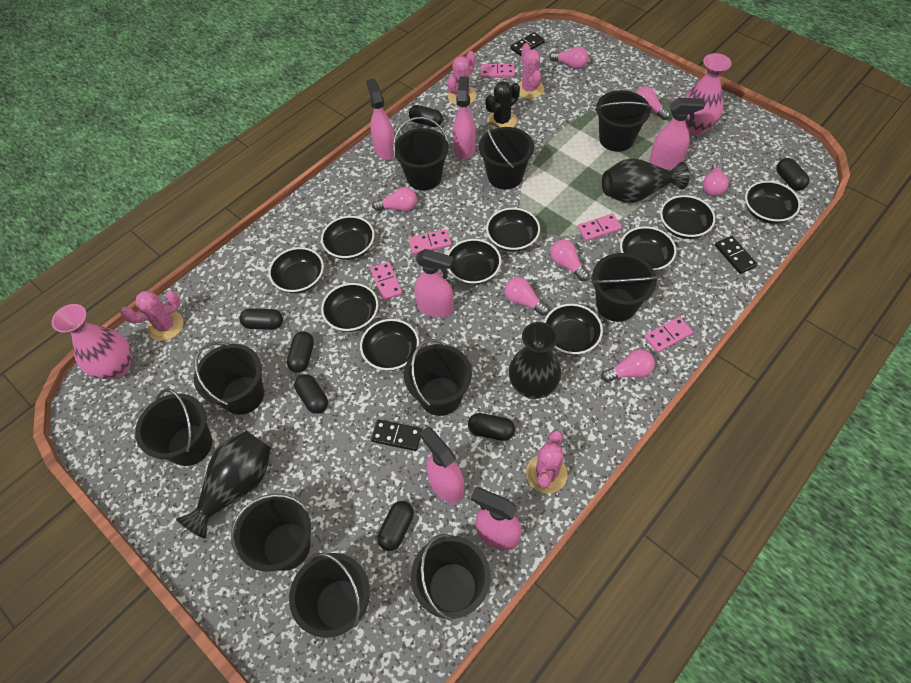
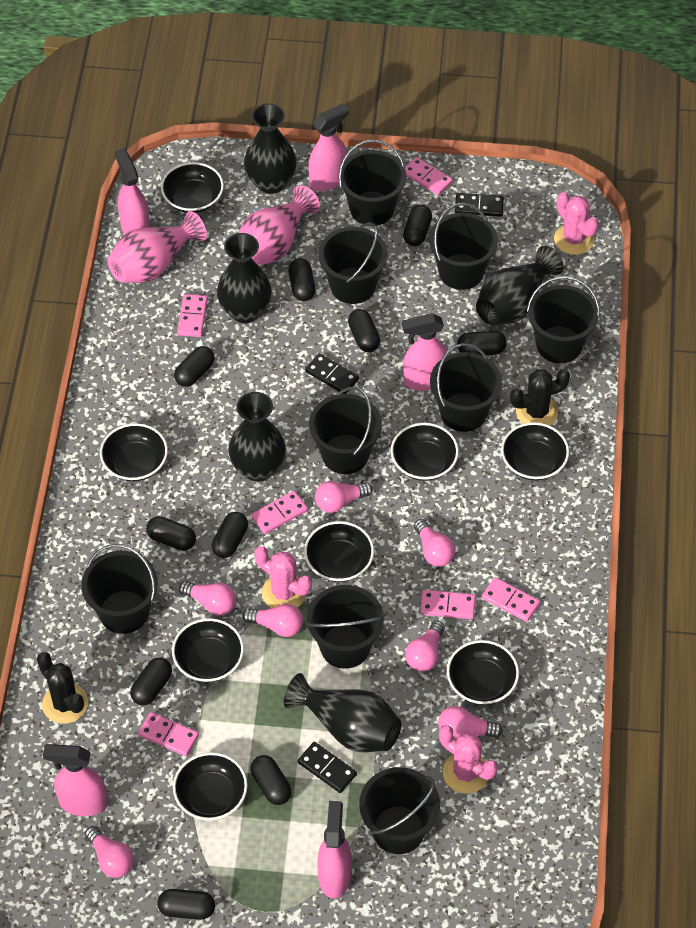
black bowl: 10 -> 8
black bucket: 10 -> 9
black cactus: 1 -> 2
black capsule: 7 -> 10
black vase: 3 -> 5
pink cactus: 4 -> 3
pink domino: 5 -> 6
pink spray bottle: 6 -> 5

